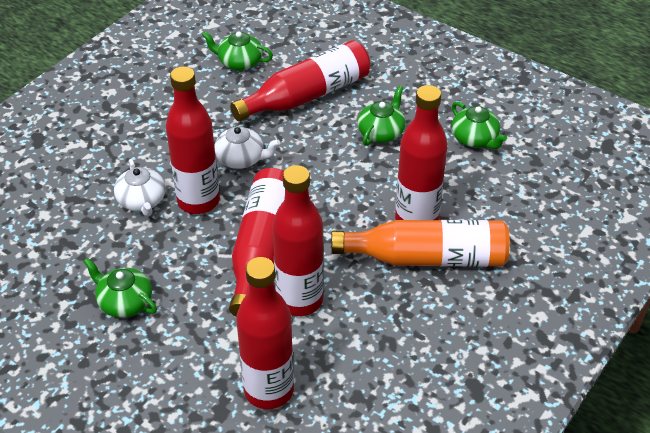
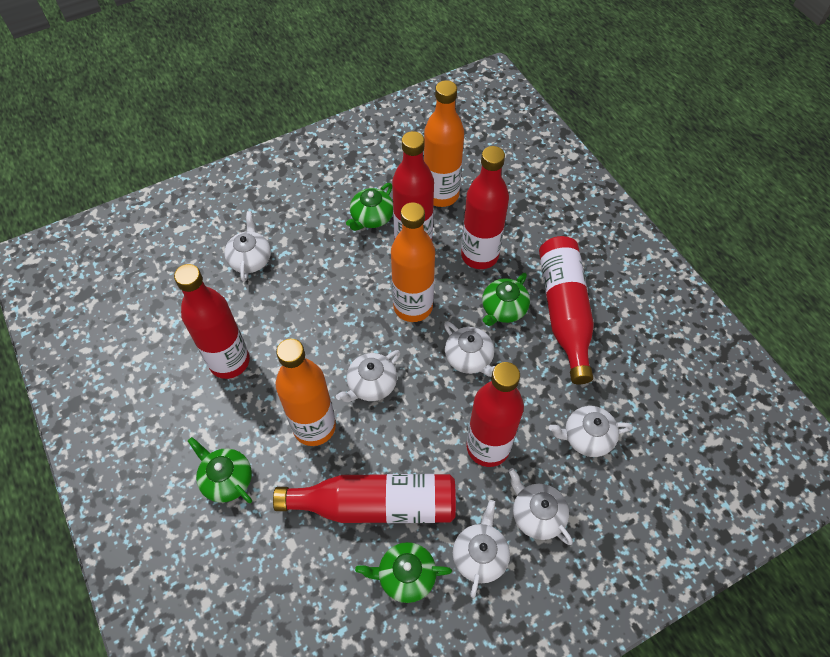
orange bottle: 1 -> 3
white teapot: 2 -> 6

